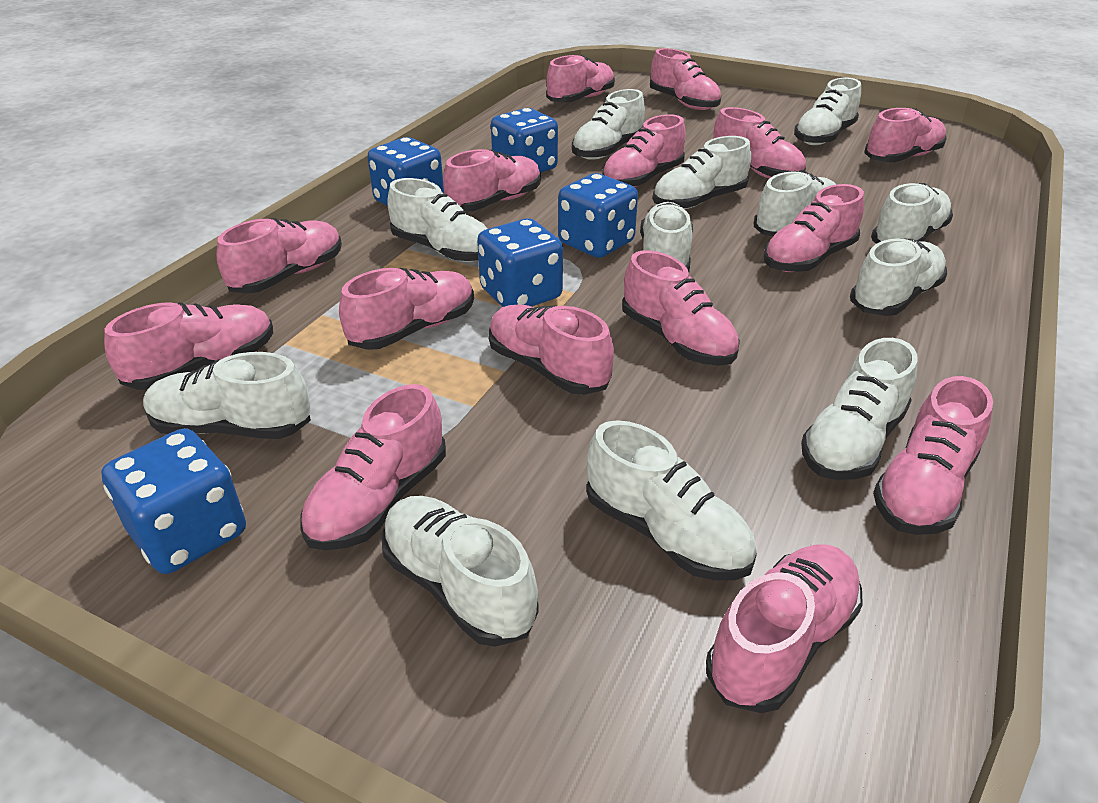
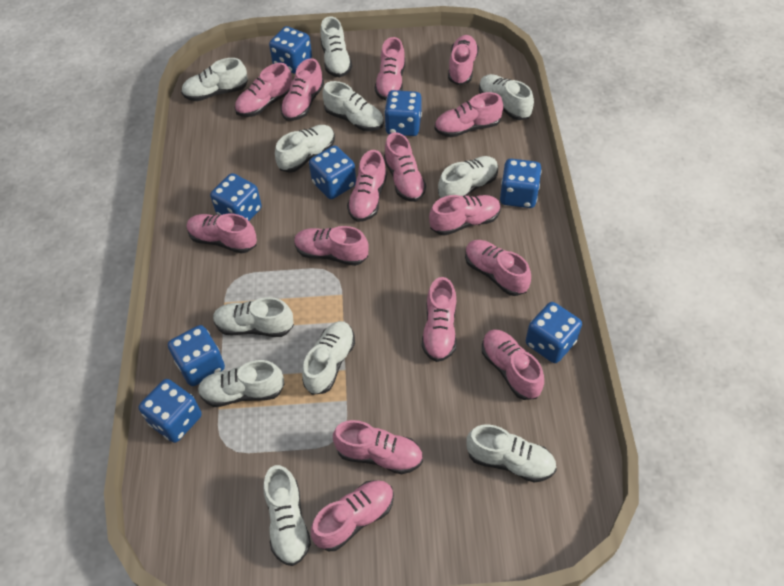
blue dice: 5 -> 8
white shoe: 12 -> 11

